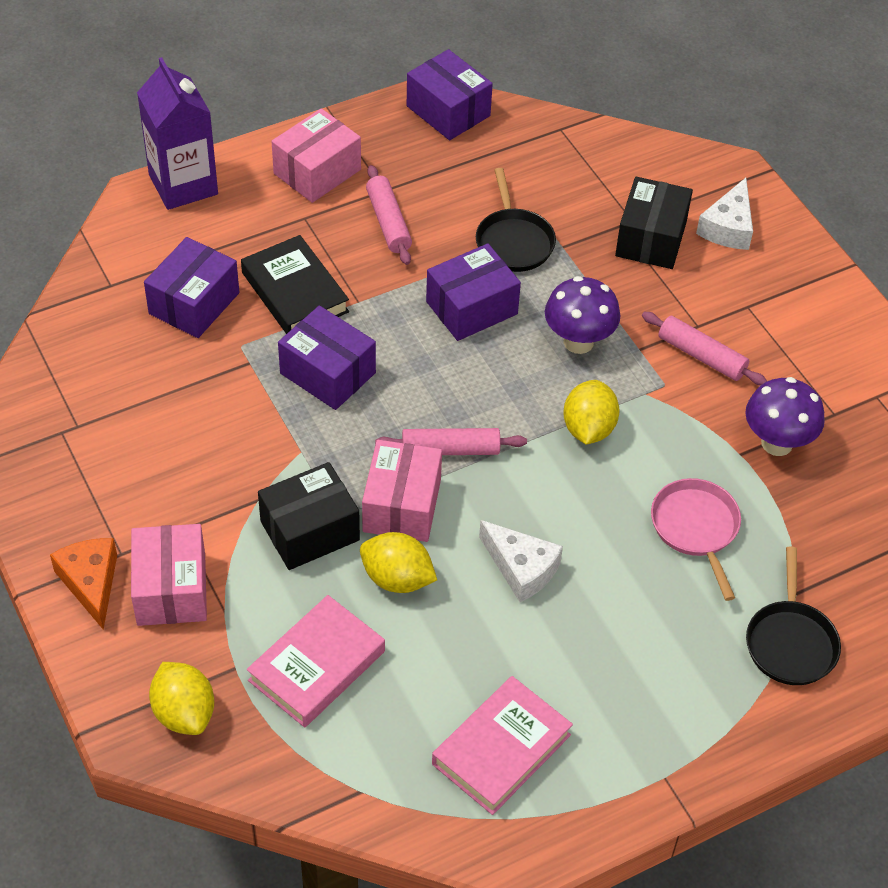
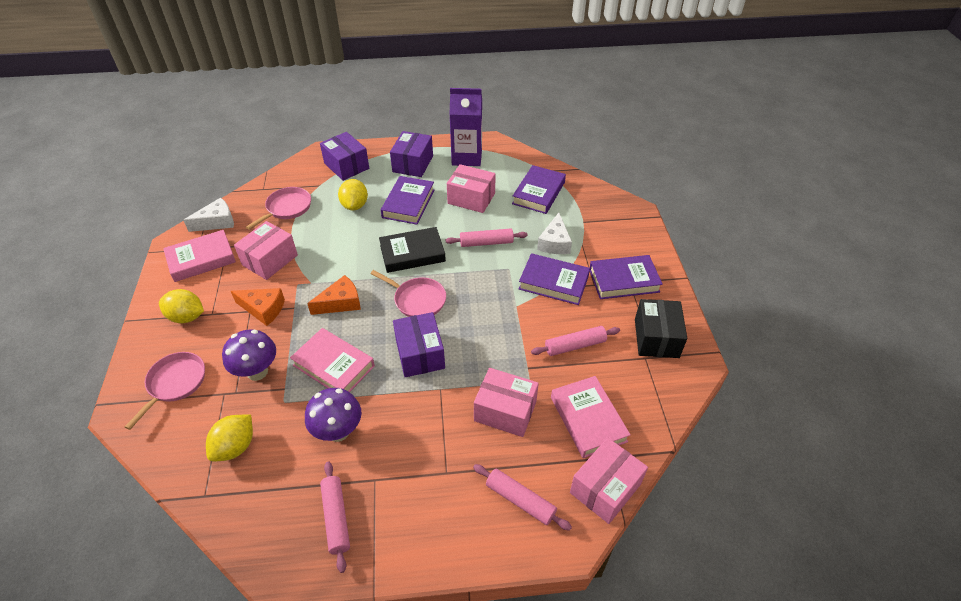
black box: 2 -> 1
black pan: 2 -> 0
orange cheese: 1 -> 2
pink book: 2 -> 3
pink box: 3 -> 4
pink pan: 1 -> 3
pink rolling pin: 3 -> 4
purple book: 0 -> 4
purple box: 4 -> 3

